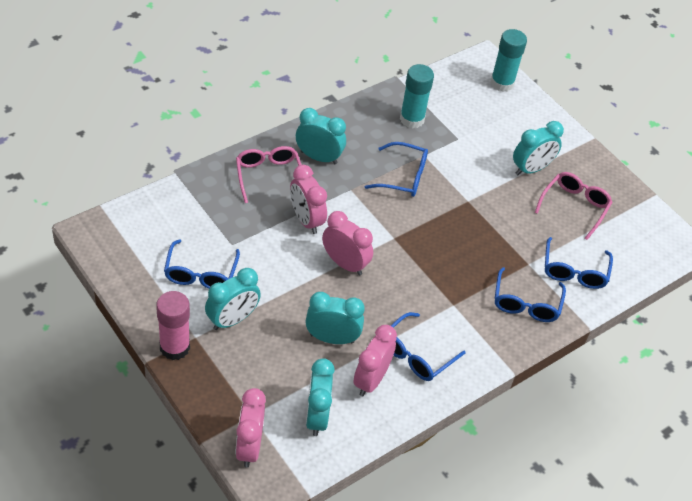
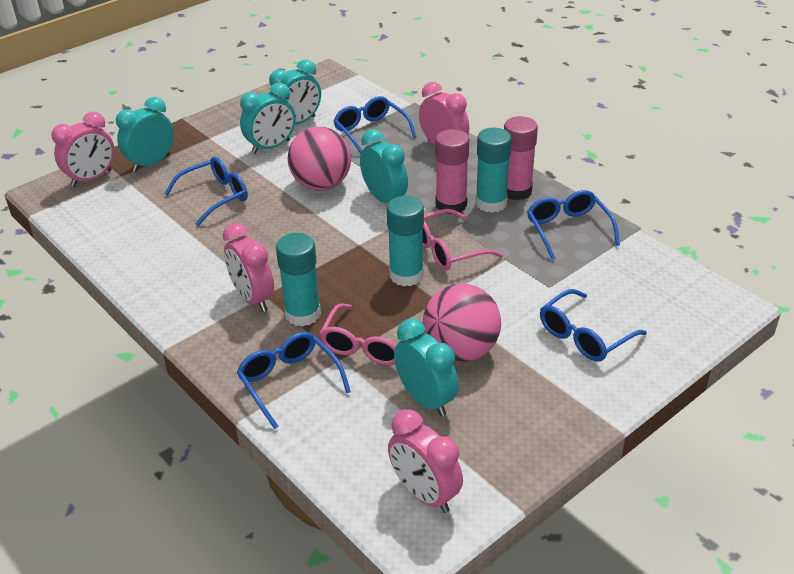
pink ball: 0 -> 2
pink glue stick: 1 -> 2
turquoise glue stick: 2 -> 3

